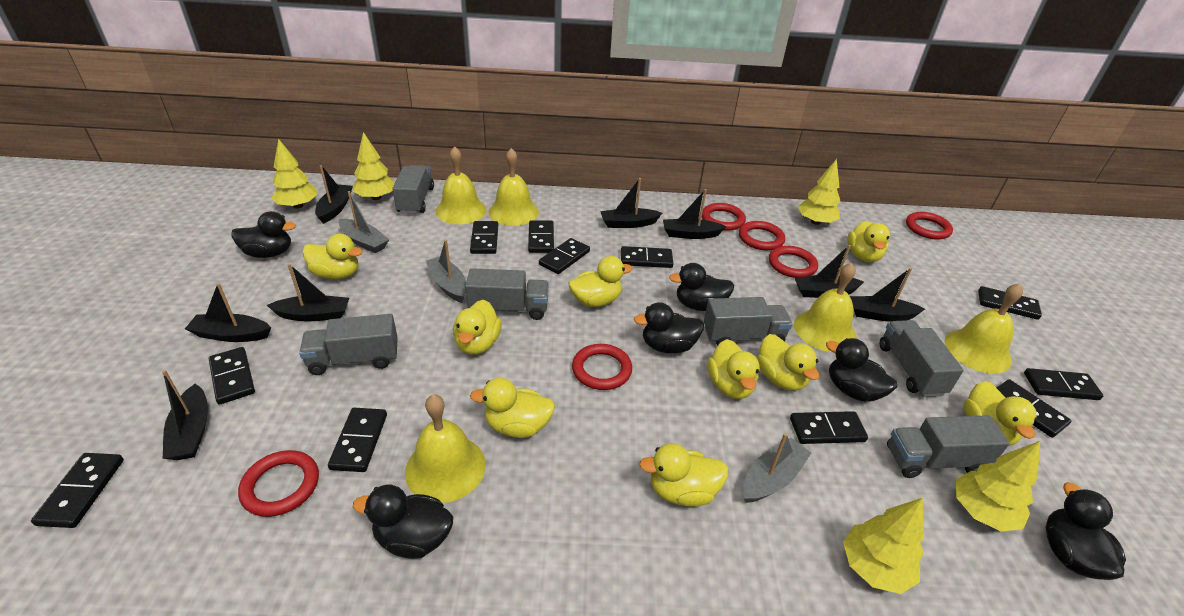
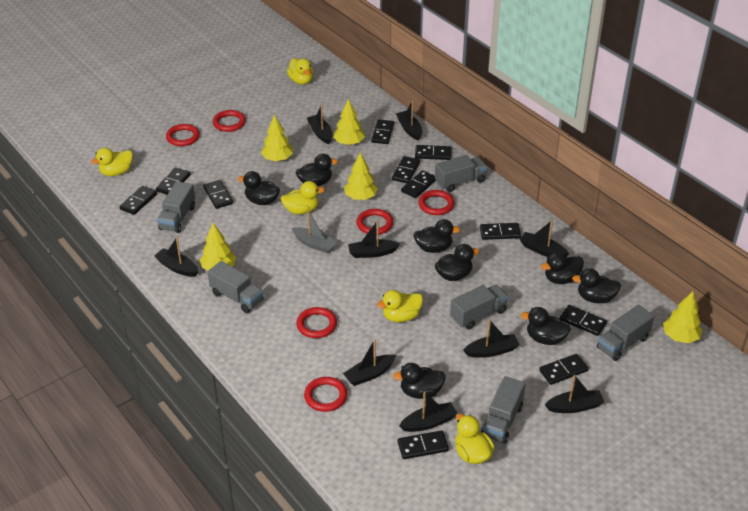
black boat: 8 -> 9
black duck: 6 -> 8
grey boat: 3 -> 1
yellow bell: 5 -> 0
yellow duck: 9 -> 5

